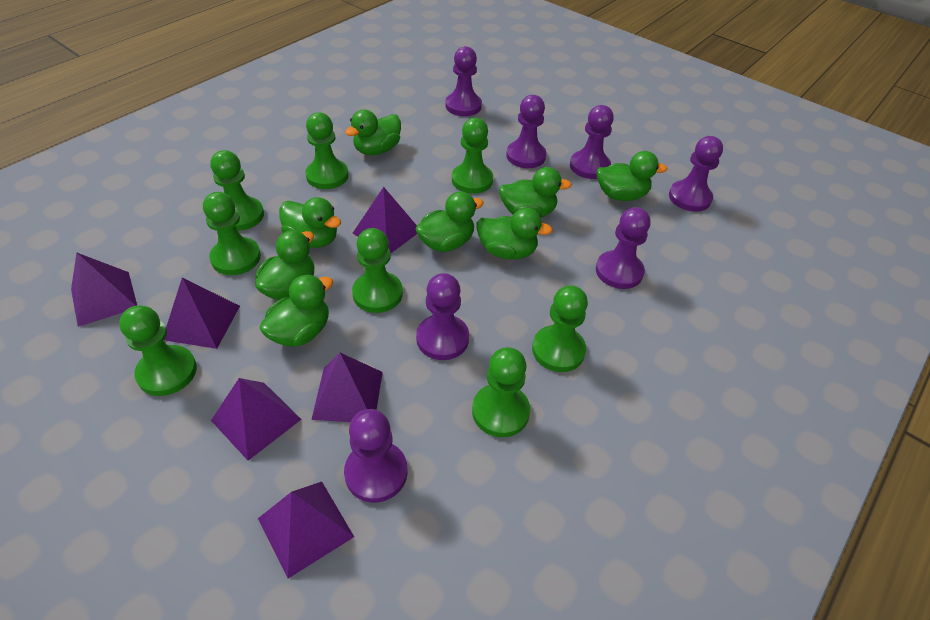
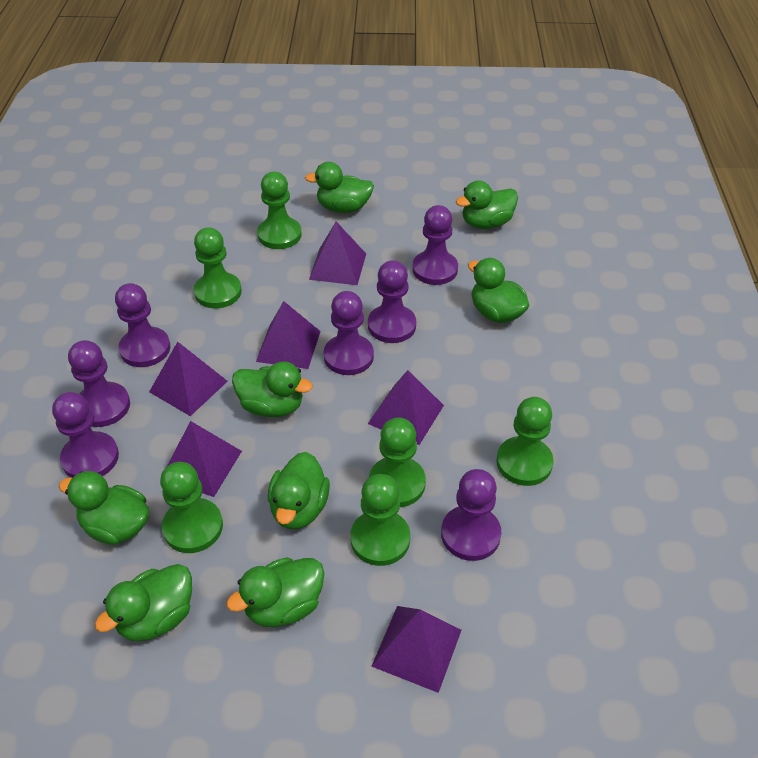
green pawn: 8 -> 6

